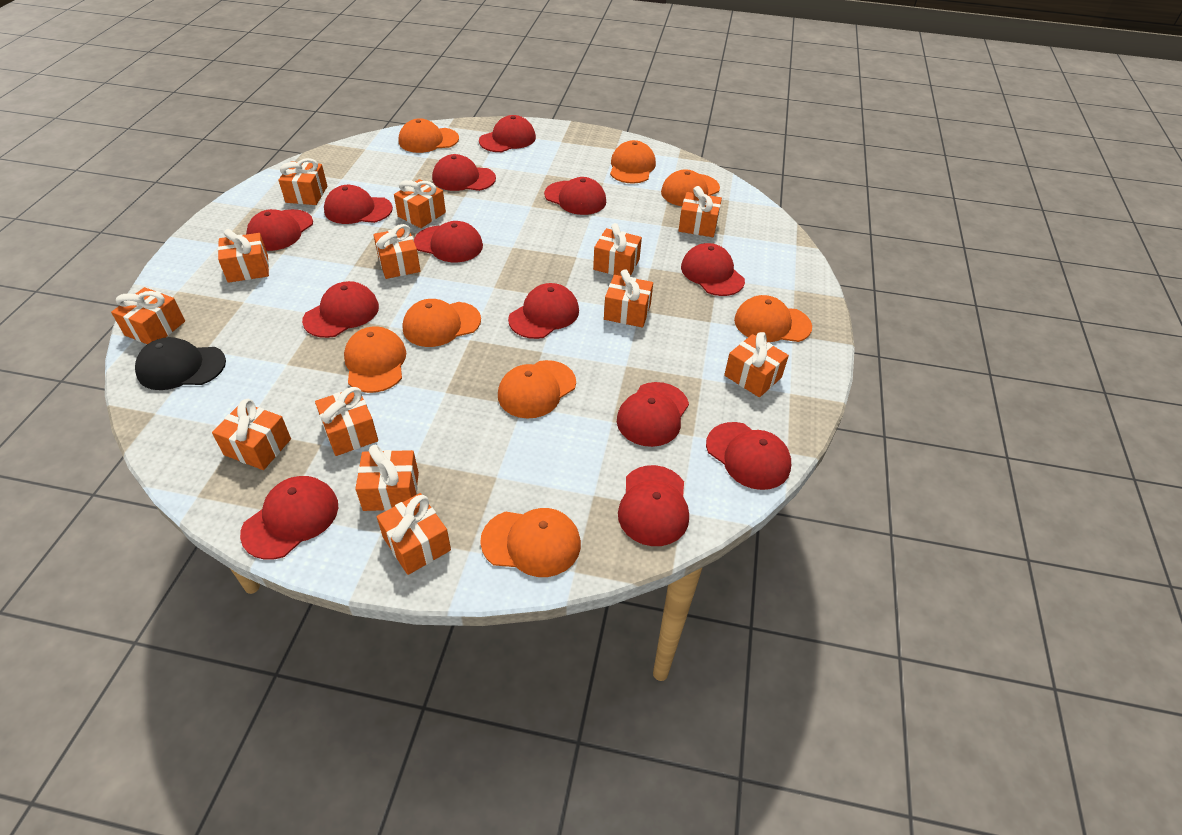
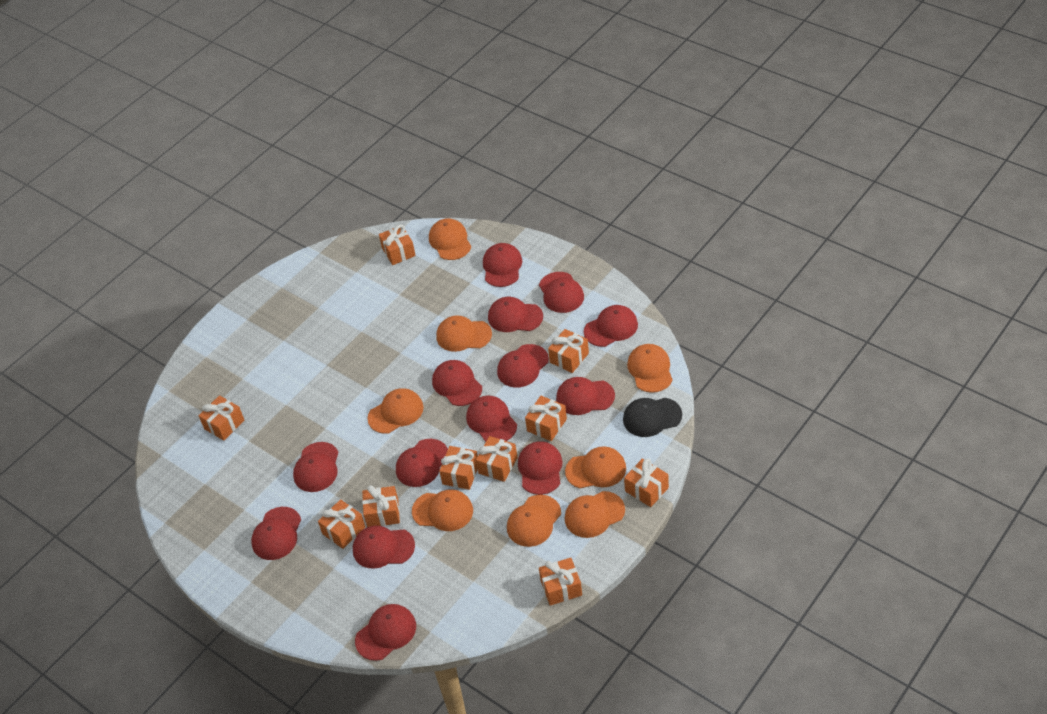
orange gift: 13 -> 10
red cap: 13 -> 14

